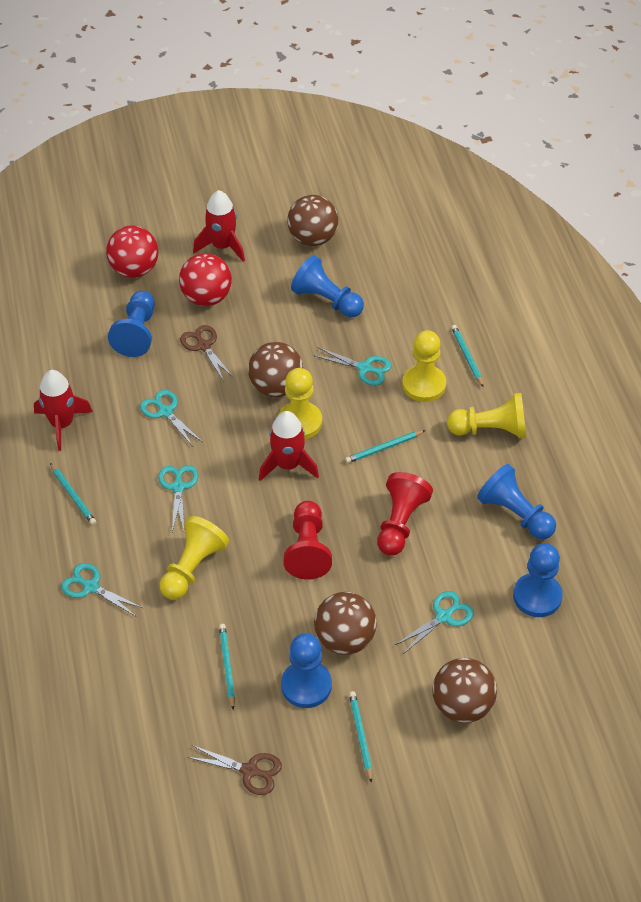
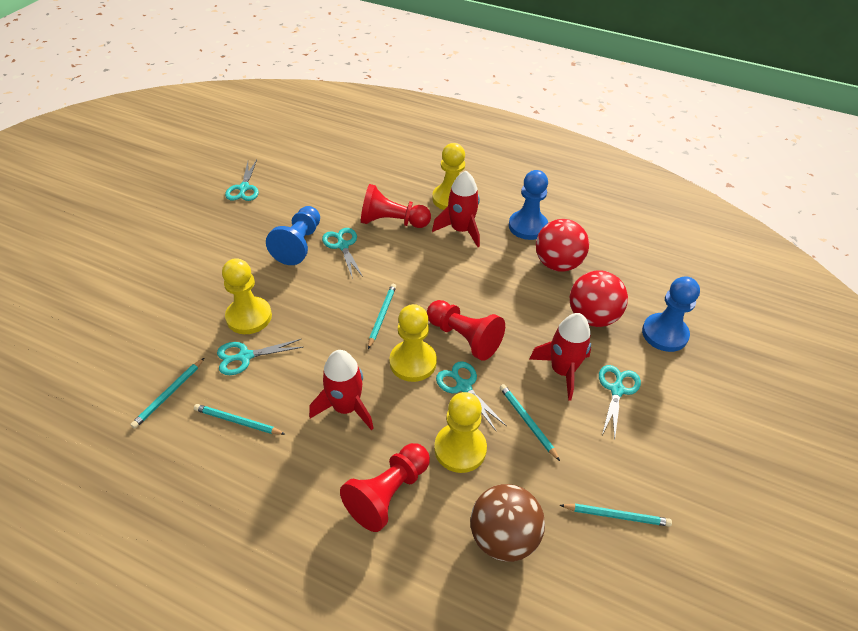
blue pawn: 5 -> 3
brown ball: 4 -> 1
brown scissors: 2 -> 0
red pawn: 2 -> 3

